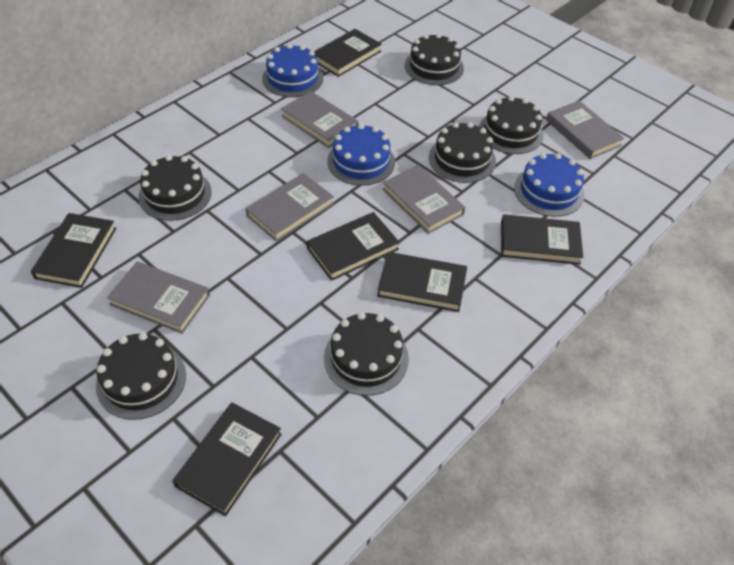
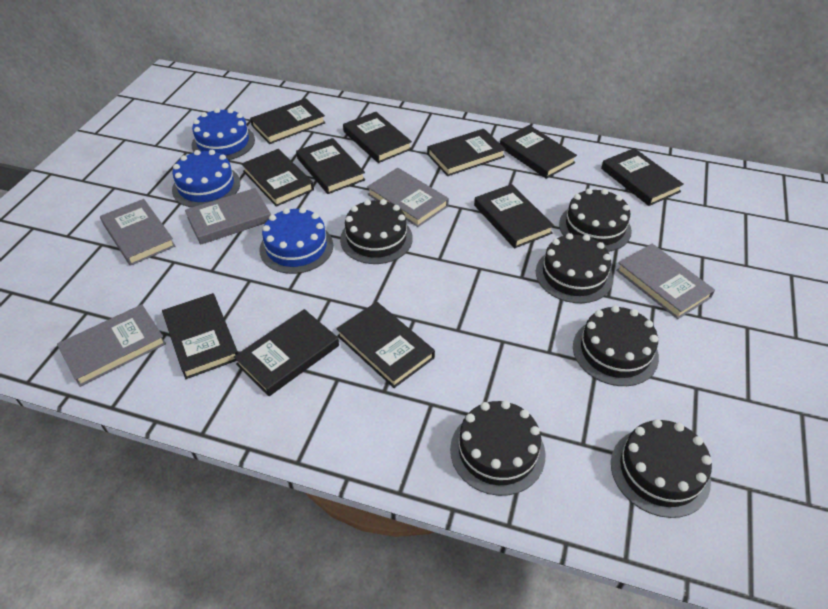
black book: 6 -> 11

